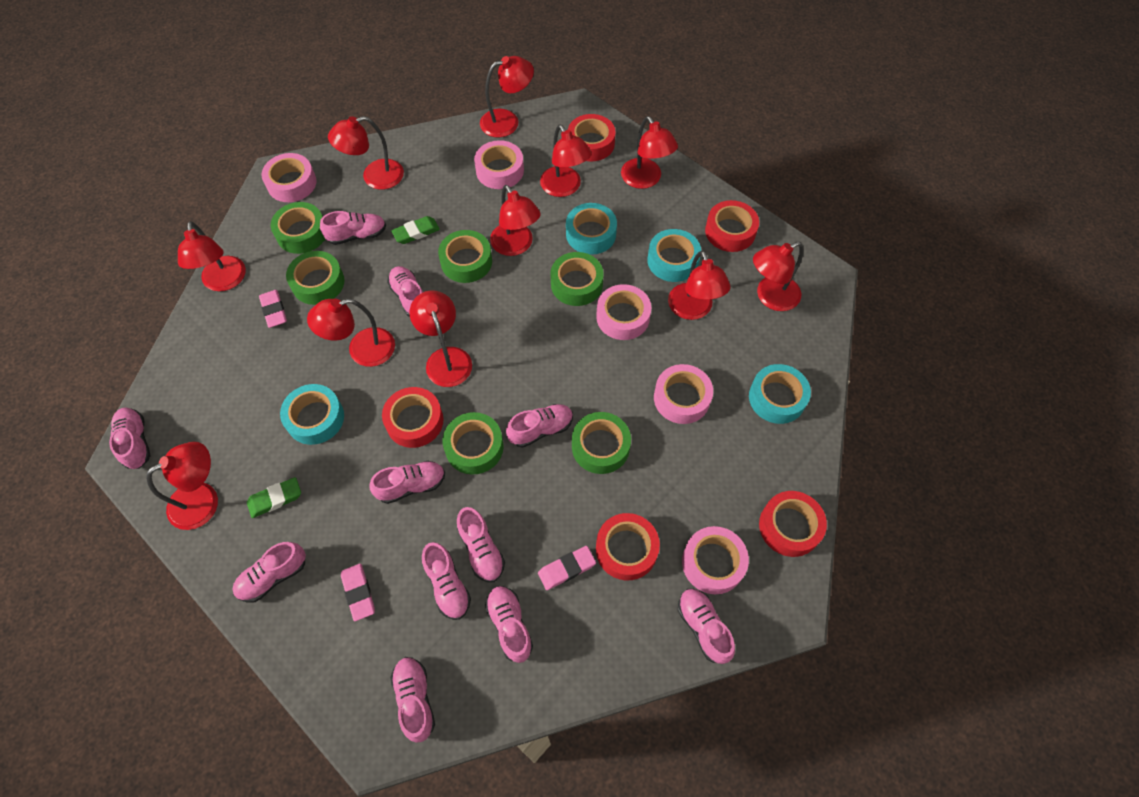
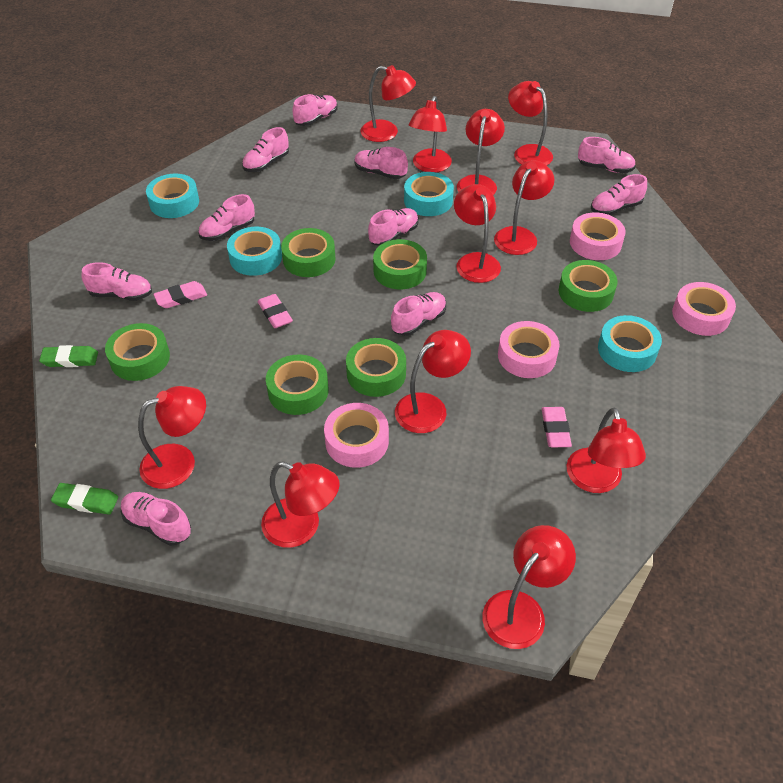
pink shoe: 11 -> 10
pink tape: 5 -> 4
red tape: 5 -> 0

